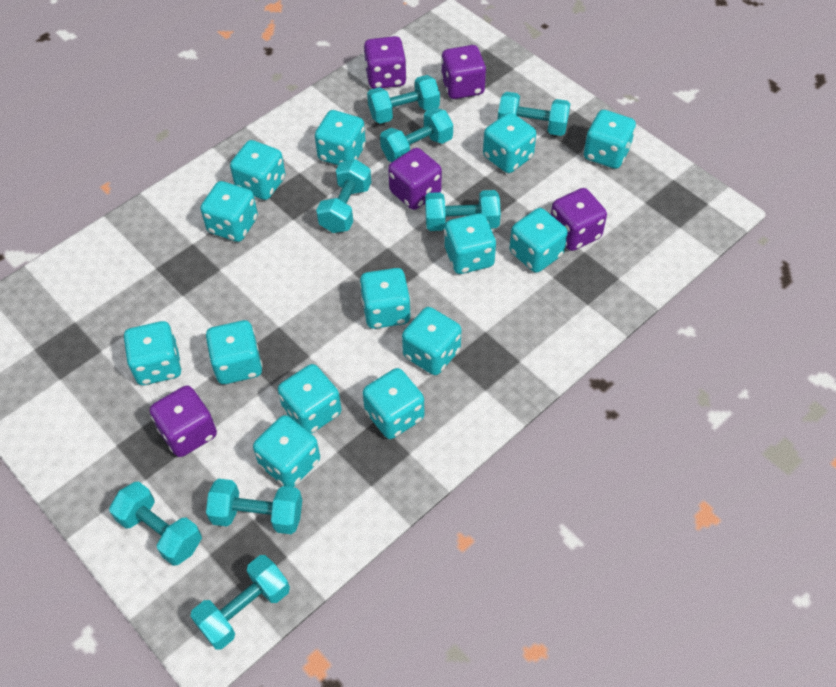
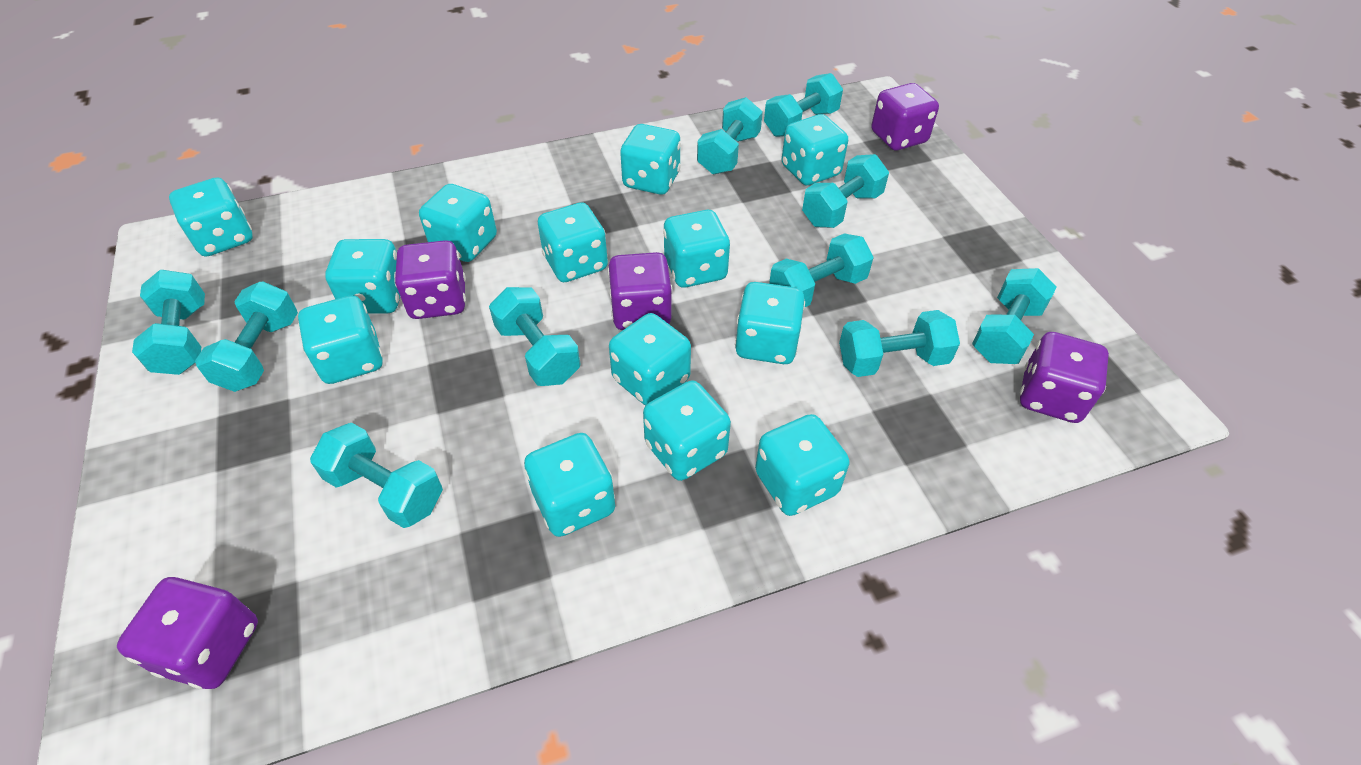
turquoise dice: 14 -> 13
turquoise dumbbell: 8 -> 10

